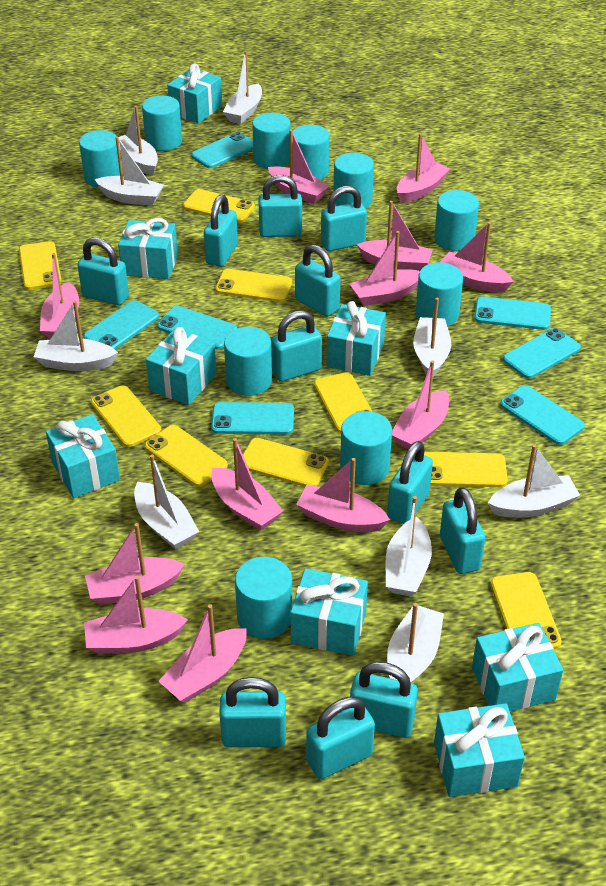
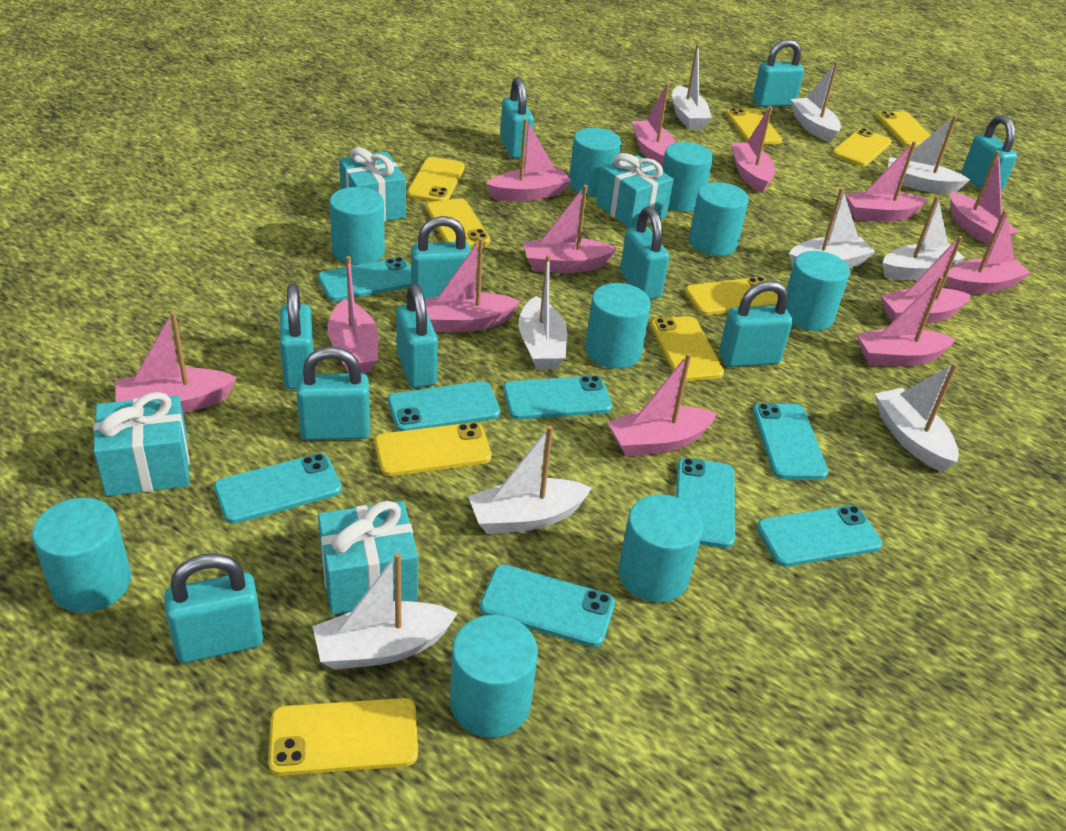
pink boat: 12 -> 13
turquoise cylinder: 10 -> 9
turquoise gift: 8 -> 4
turquoise padlock: 11 -> 10
turquoise phone: 7 -> 8

